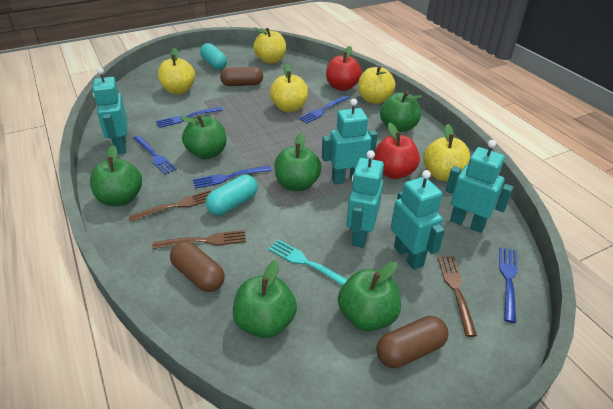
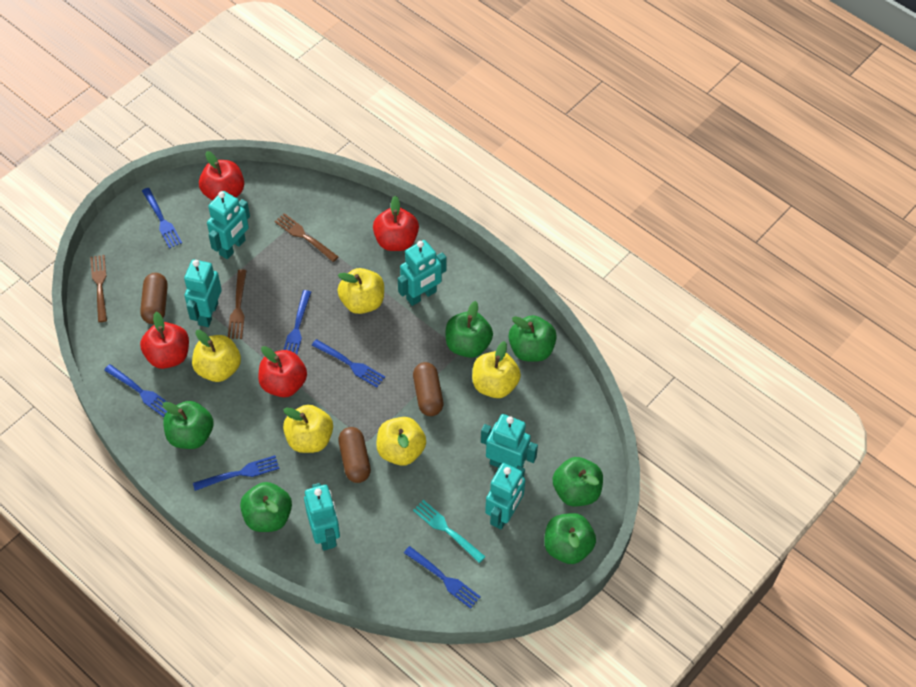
blue fork: 5 -> 6
red apple: 2 -> 4
turquoise capsule: 2 -> 0
turquoise robot: 5 -> 6

